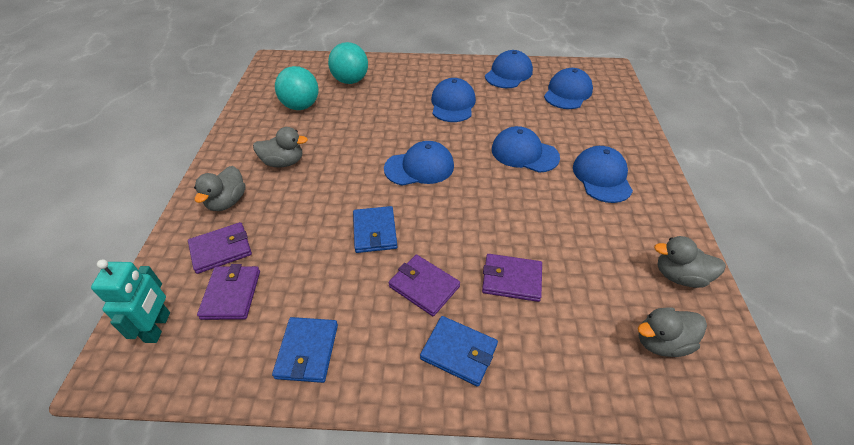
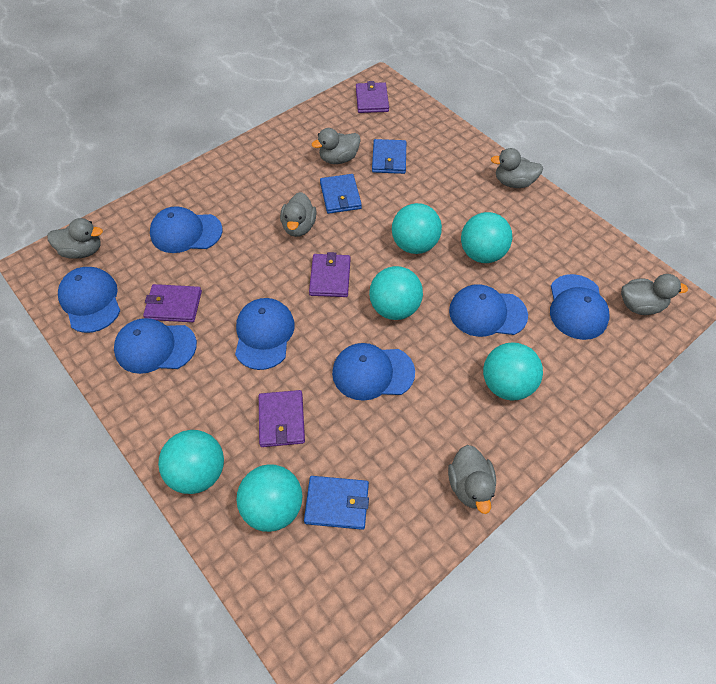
blue cap: 6 -> 7
grey duck: 4 -> 6
turquoise ball: 2 -> 6
turquoise robot: 1 -> 0

